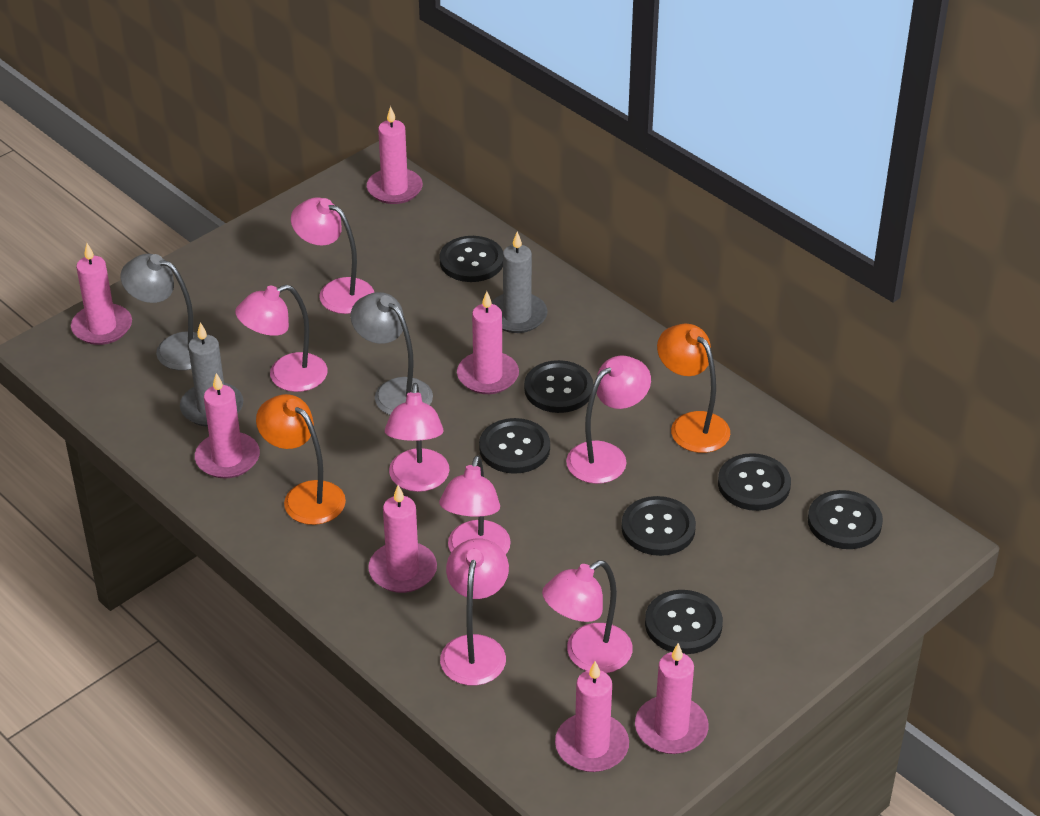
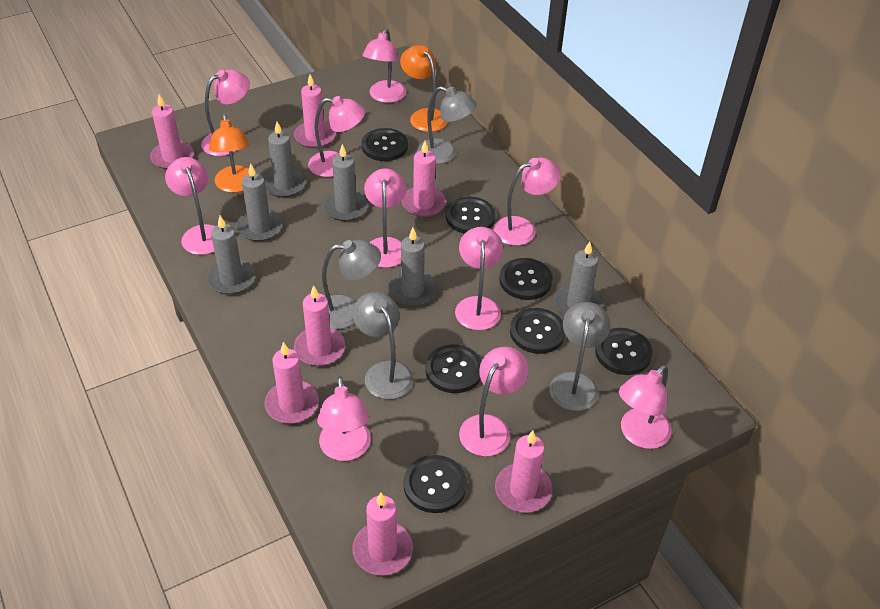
grey candle: 2 -> 6
grey lamp: 2 -> 4
pink lamp: 7 -> 10

